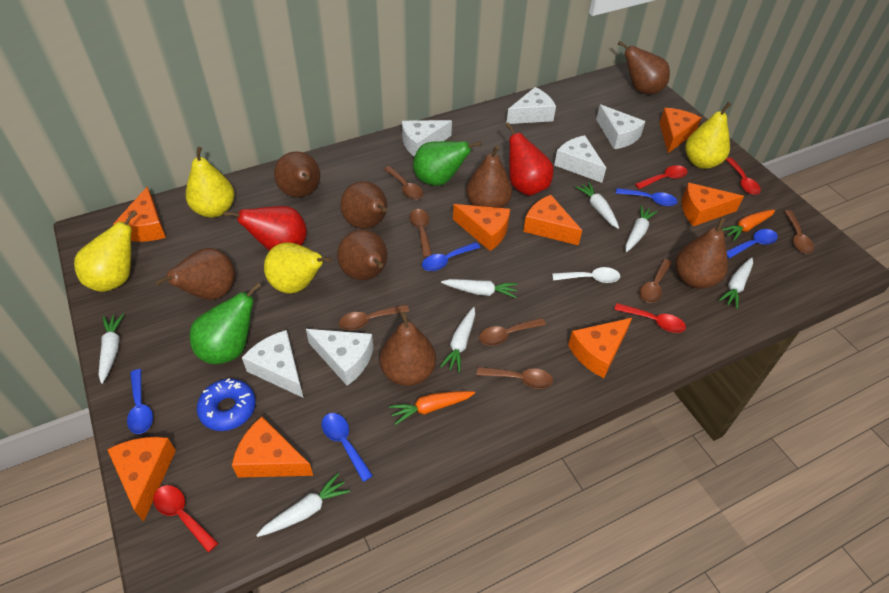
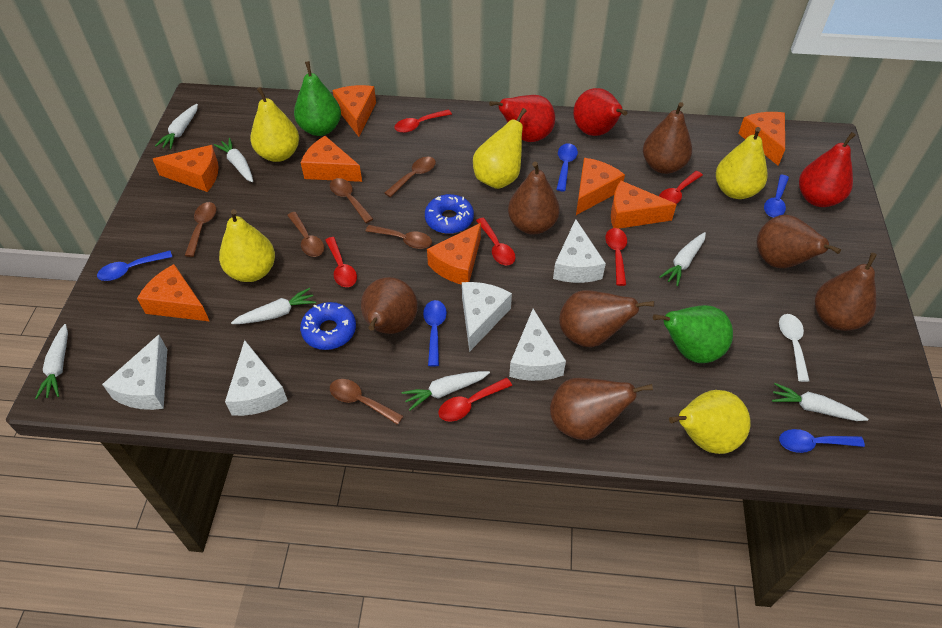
blue donut: 1 -> 2
brown pear: 8 -> 7
brown spoon: 7 -> 6
orange carrot: 2 -> 0
red pear: 2 -> 3
red spoon: 4 -> 6
white cheese: 6 -> 5
yellow pear: 4 -> 5

